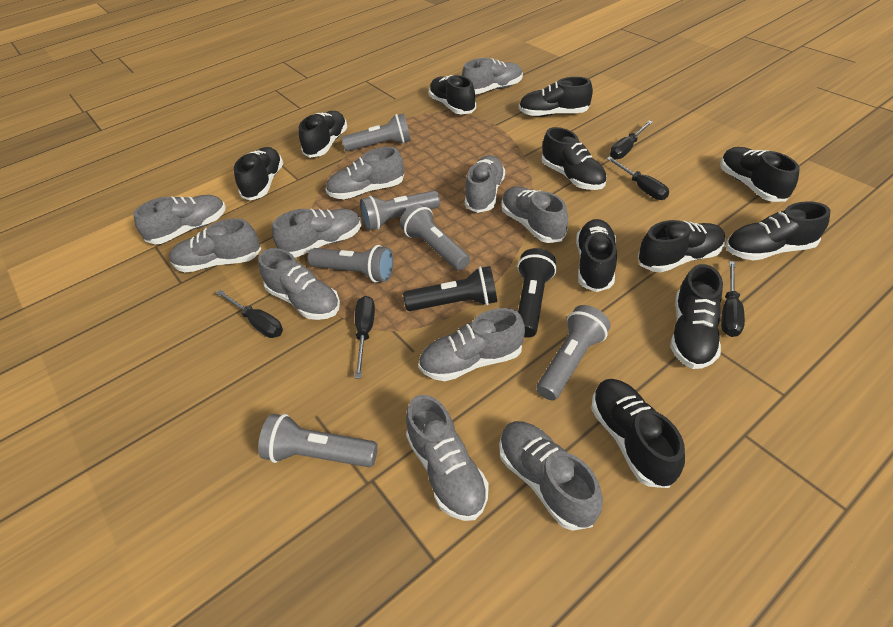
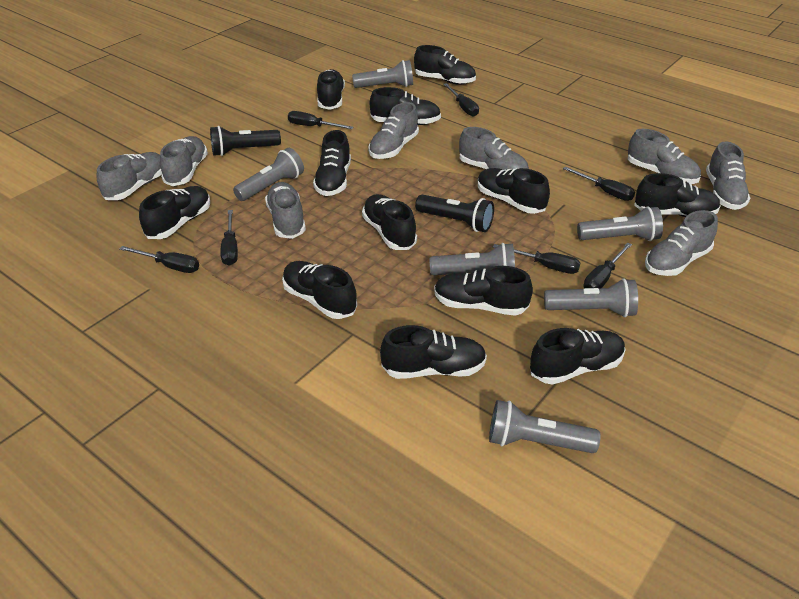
black screwdriver: 5 -> 7
black shoe: 11 -> 12
grey shoe: 11 -> 8

